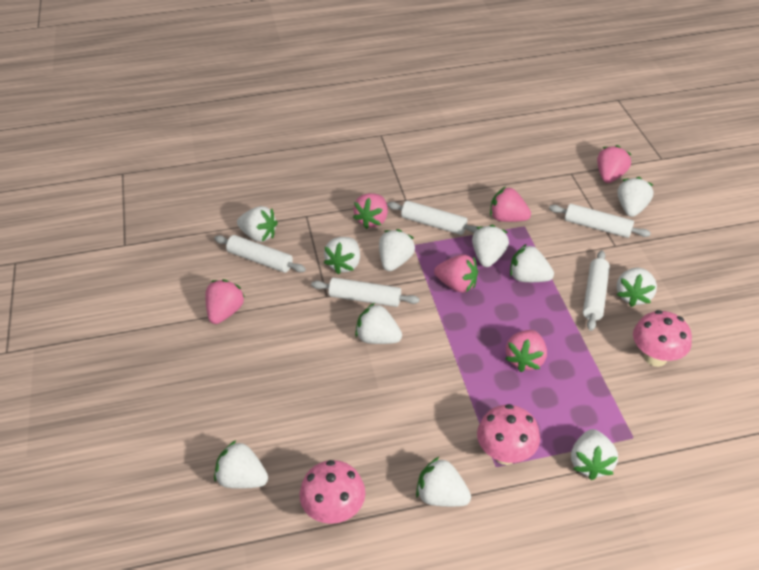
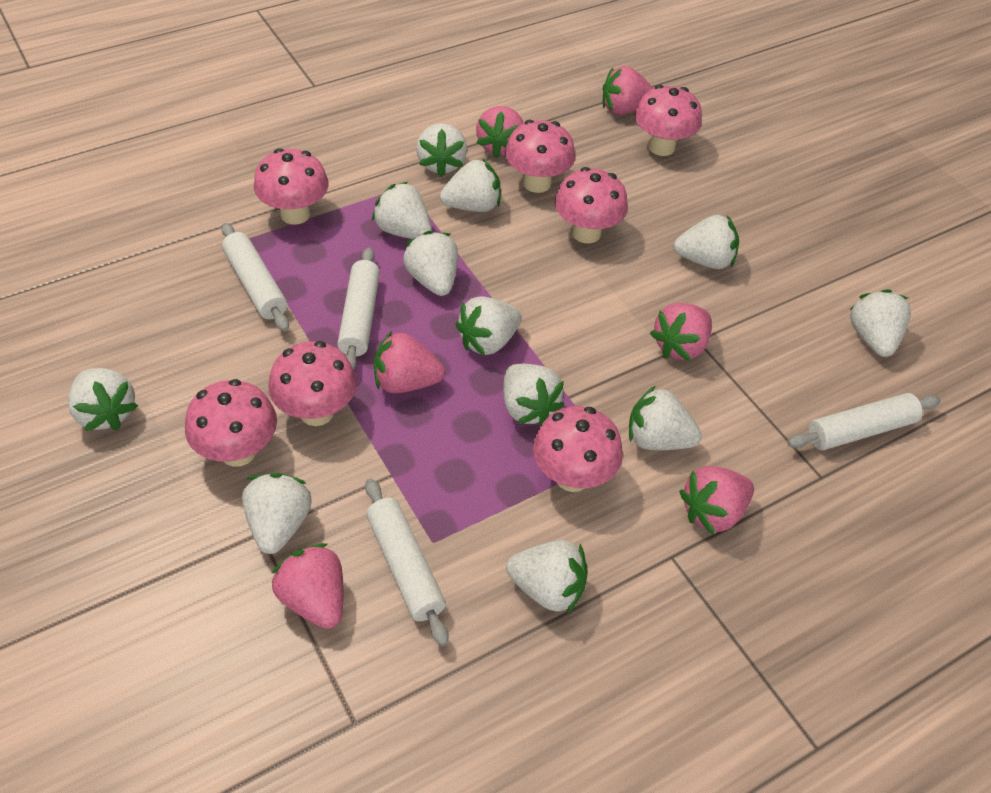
pink mushroom: 3 -> 7
white rolling pin: 5 -> 4
white strawberry: 11 -> 12

